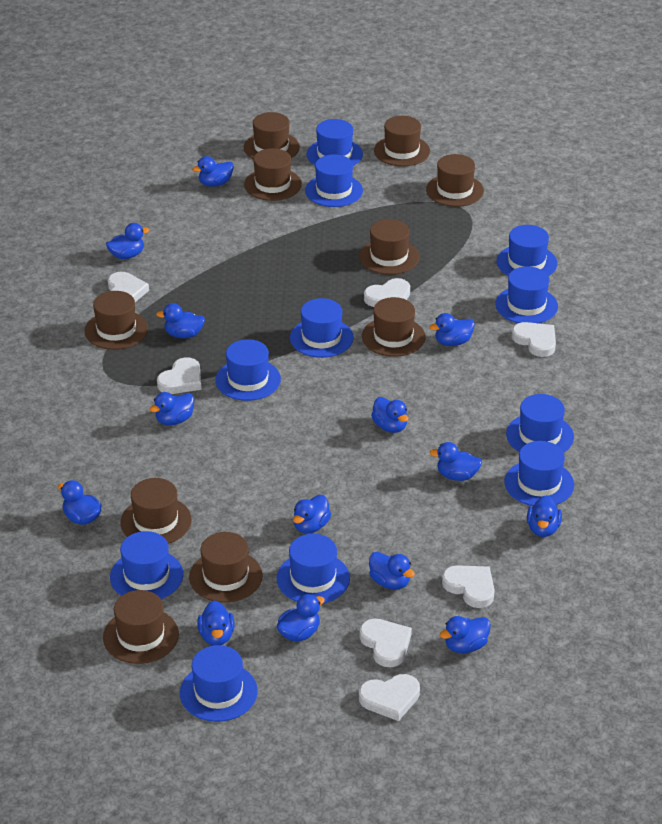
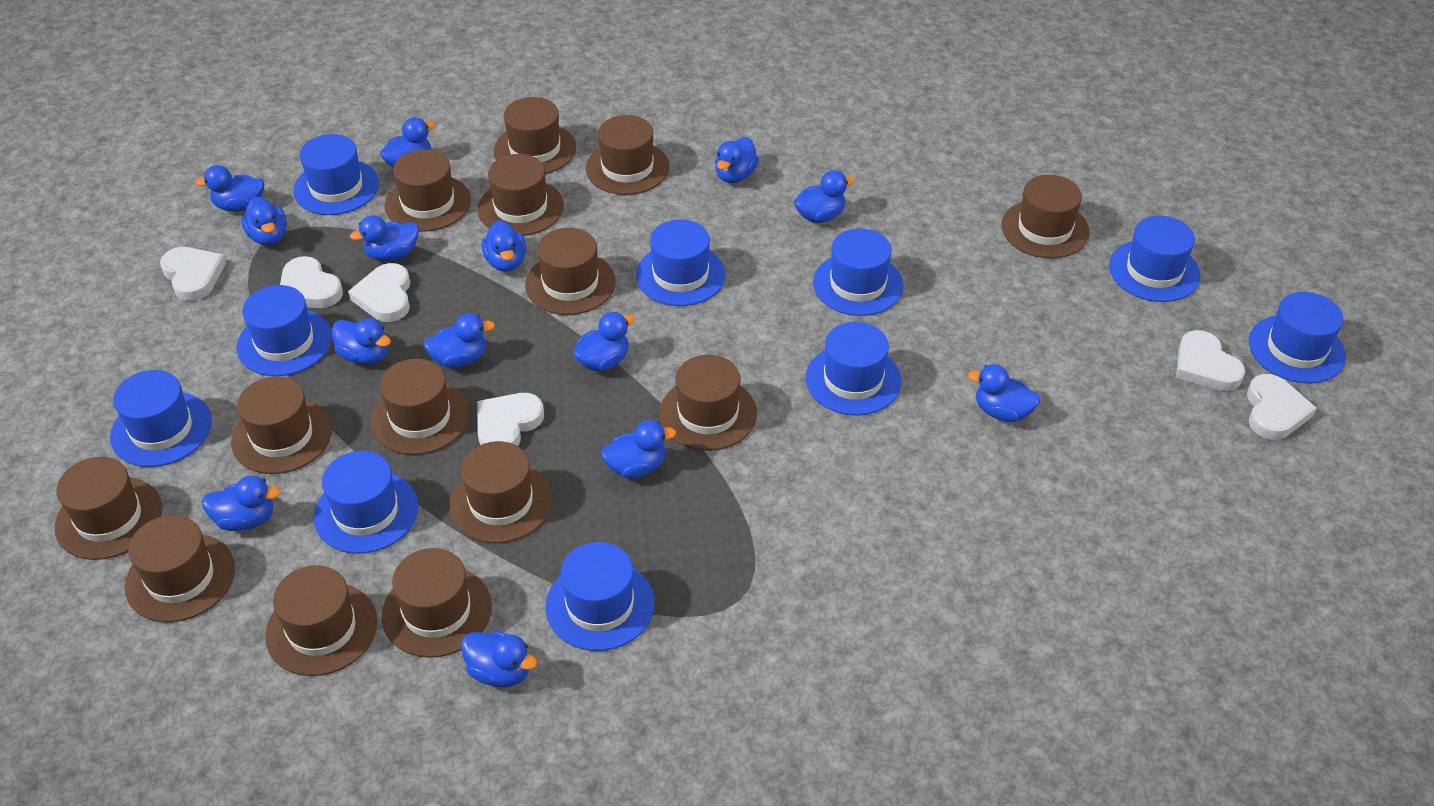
blue hat: 11 -> 10
brown hat: 10 -> 14
white heart: 7 -> 6

